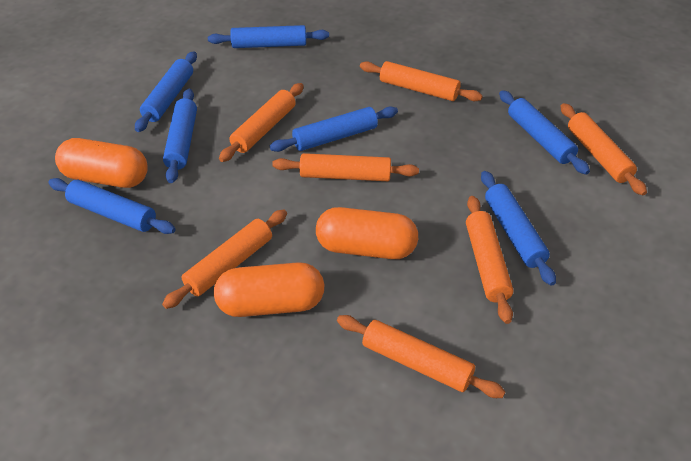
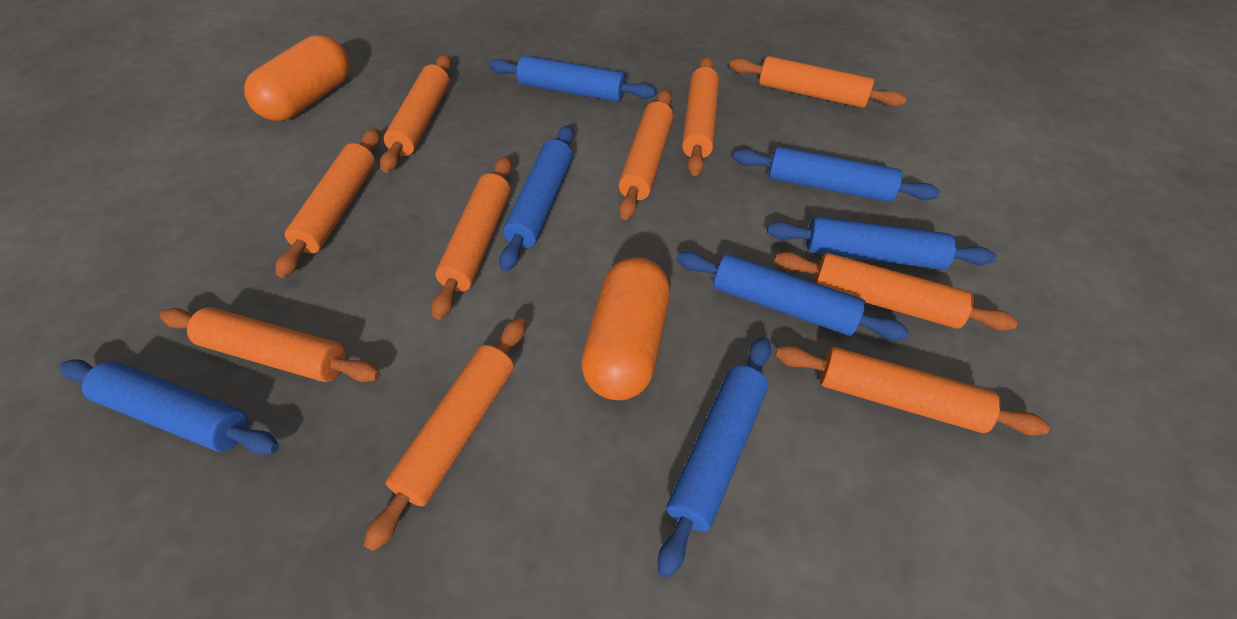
orange capsule: 3 -> 2
orange rolling pin: 7 -> 10

